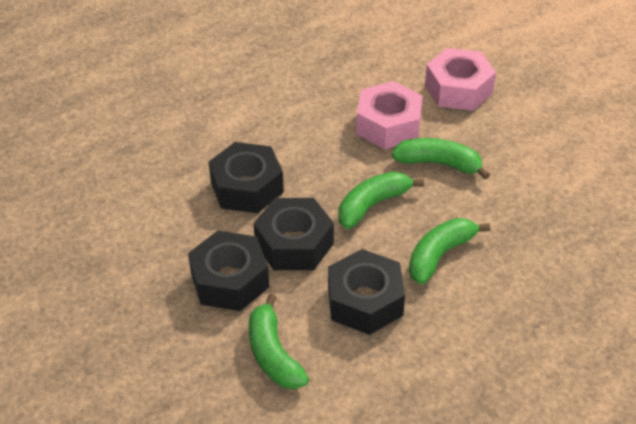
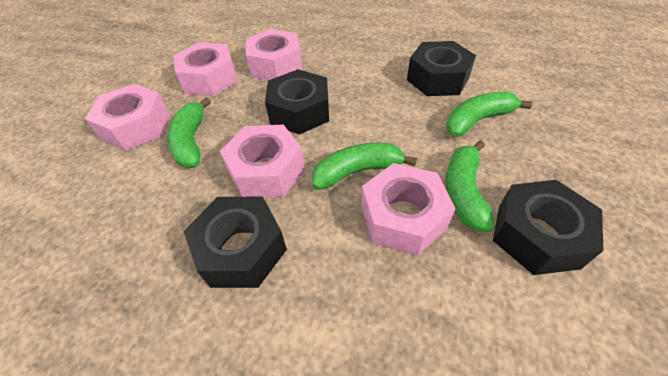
pink nut: 2 -> 5

